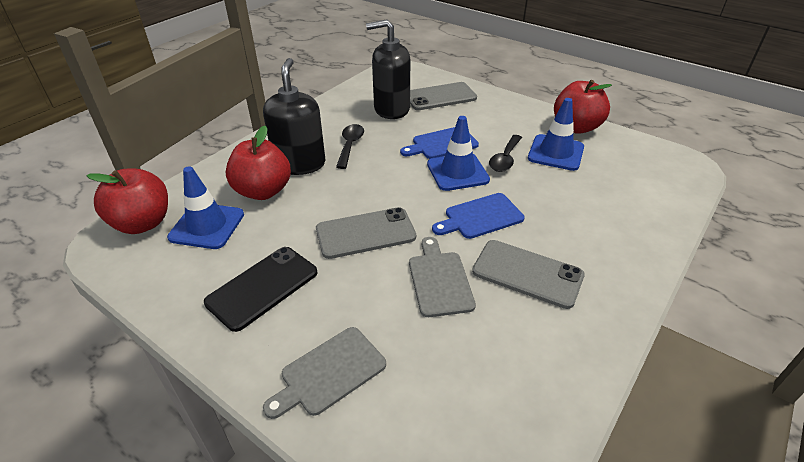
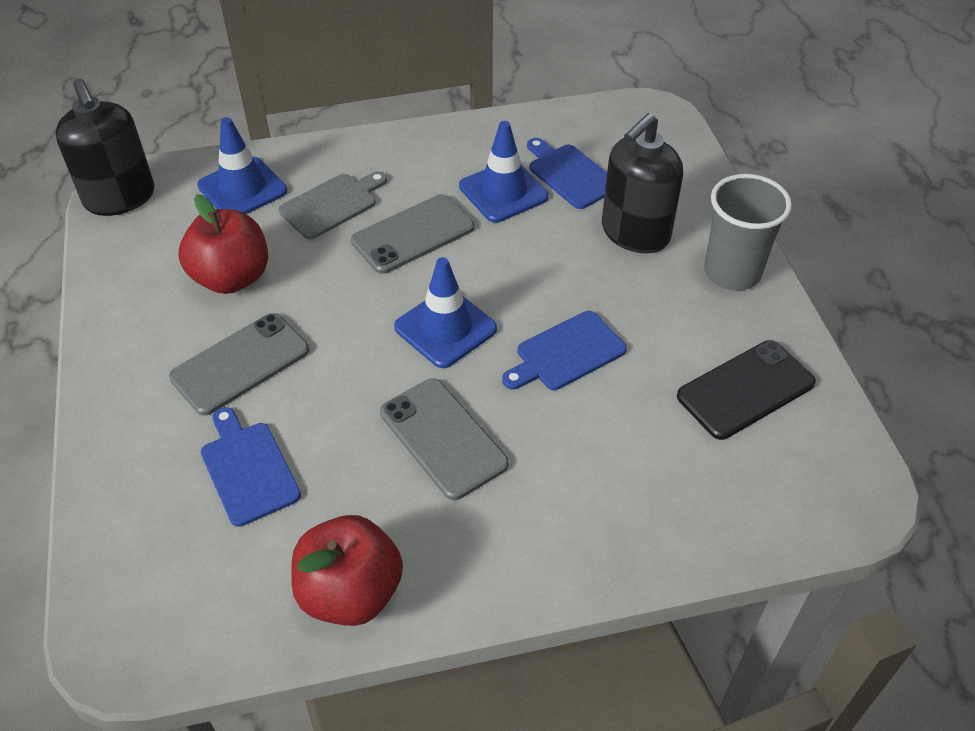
black spoon: 2 -> 0
blue cutting board: 2 -> 3
grey cup: 0 -> 1
grey cutting board: 2 -> 1
red apple: 3 -> 2

